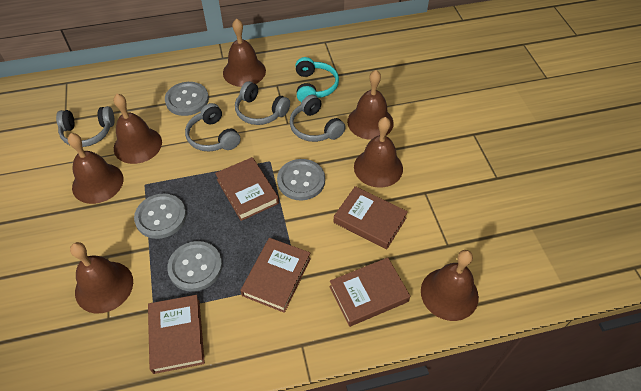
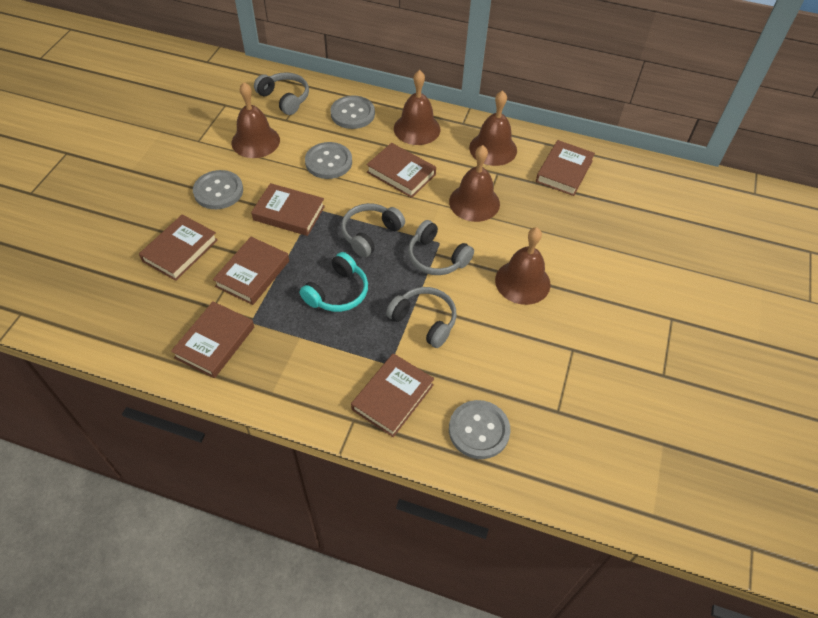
brown bell: 7 -> 5
brown book: 5 -> 7

